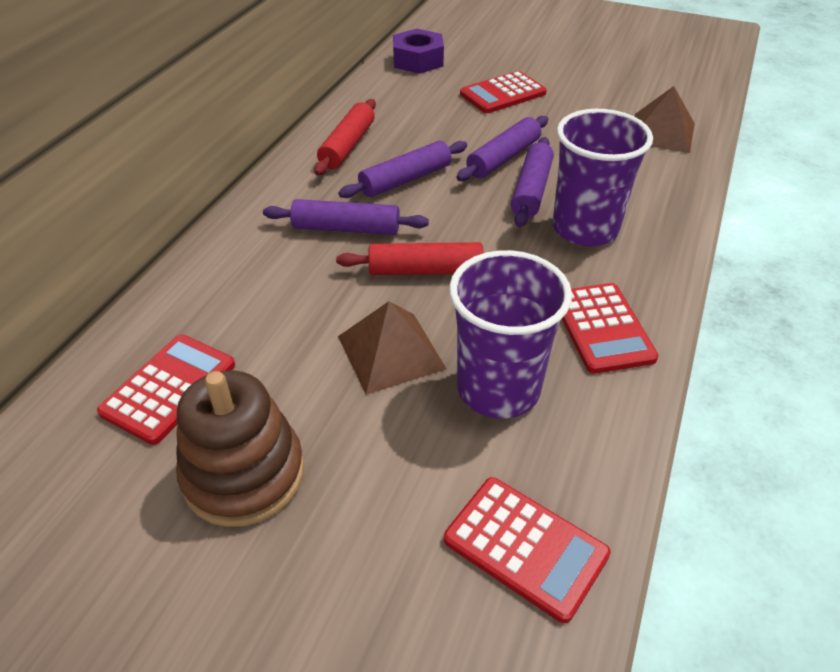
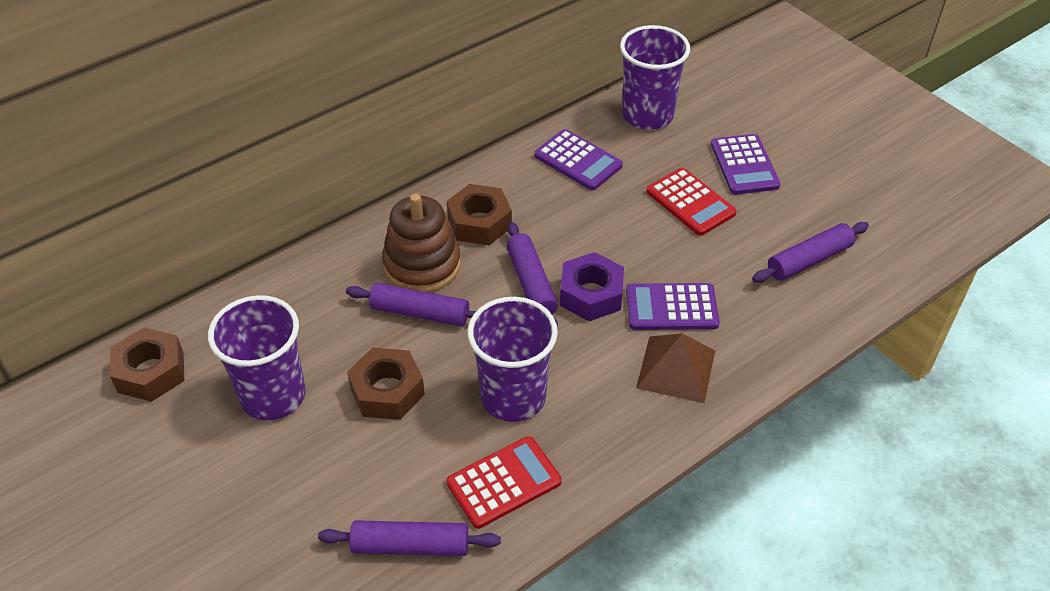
brown nut: 0 -> 3
brown pyramid: 2 -> 1
purple calculator: 0 -> 3
purple cup: 2 -> 3
red calculator: 4 -> 2
red rolling pin: 2 -> 0

